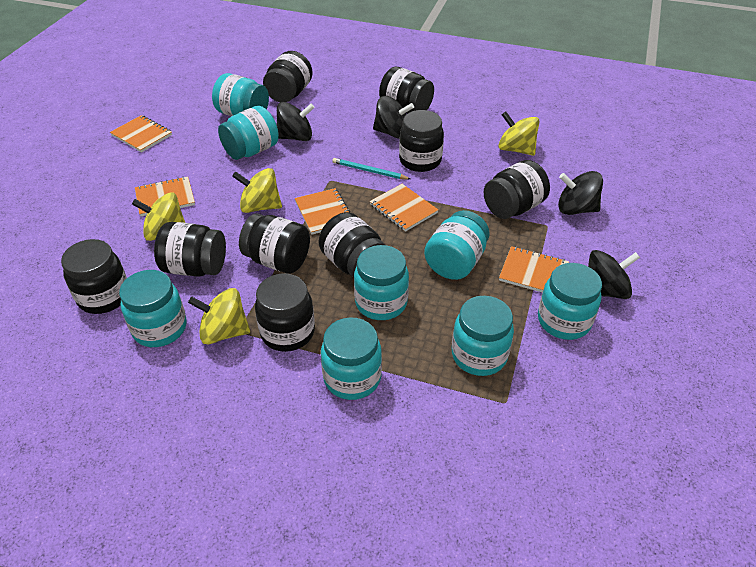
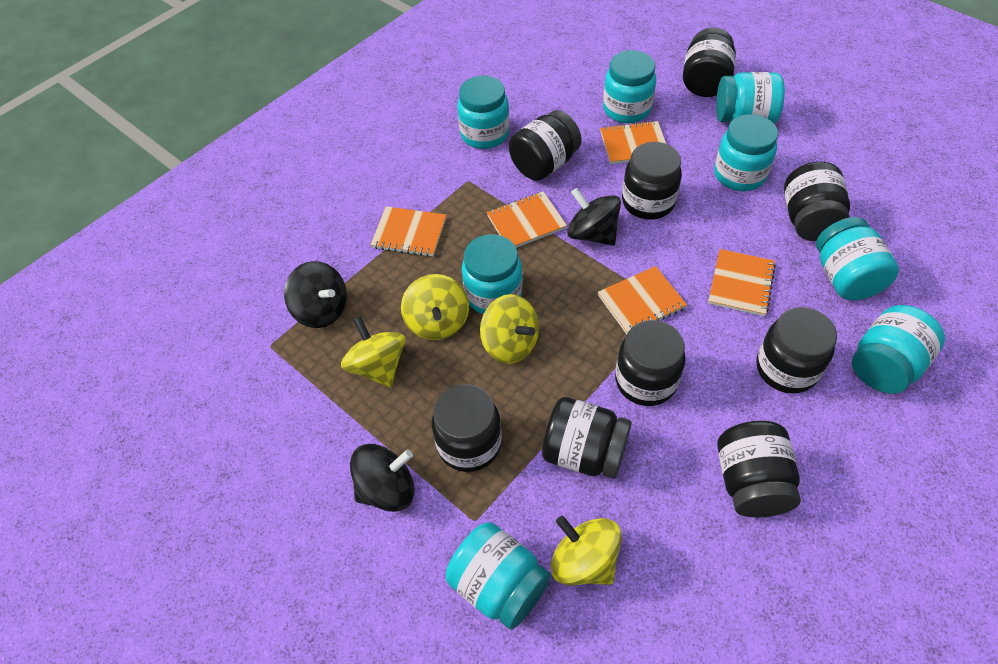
black spinning top: 4 -> 3
turquoise pencil: 1 -> 0

